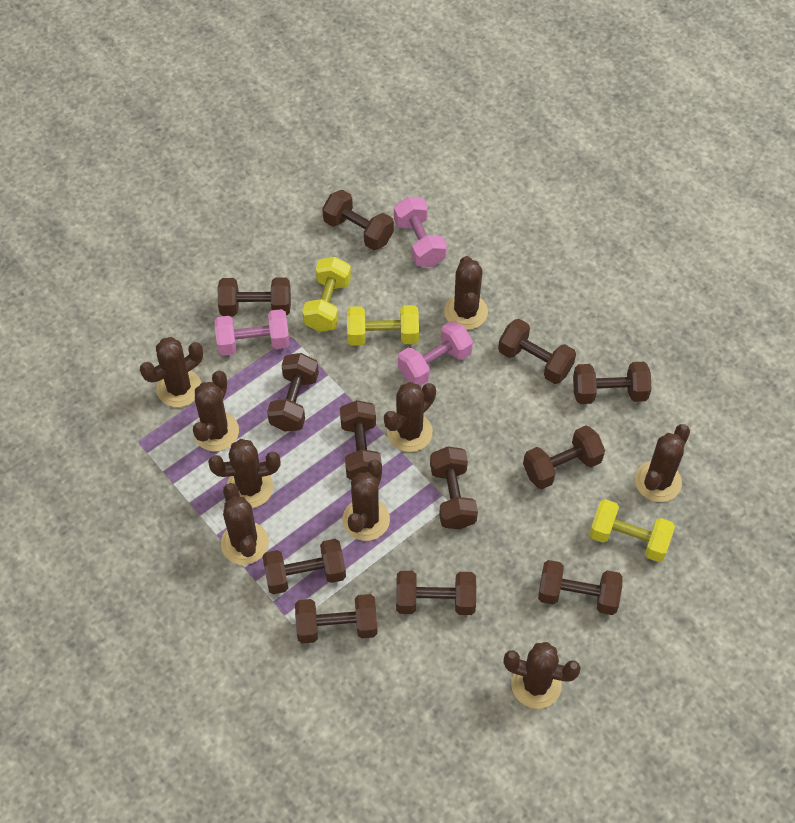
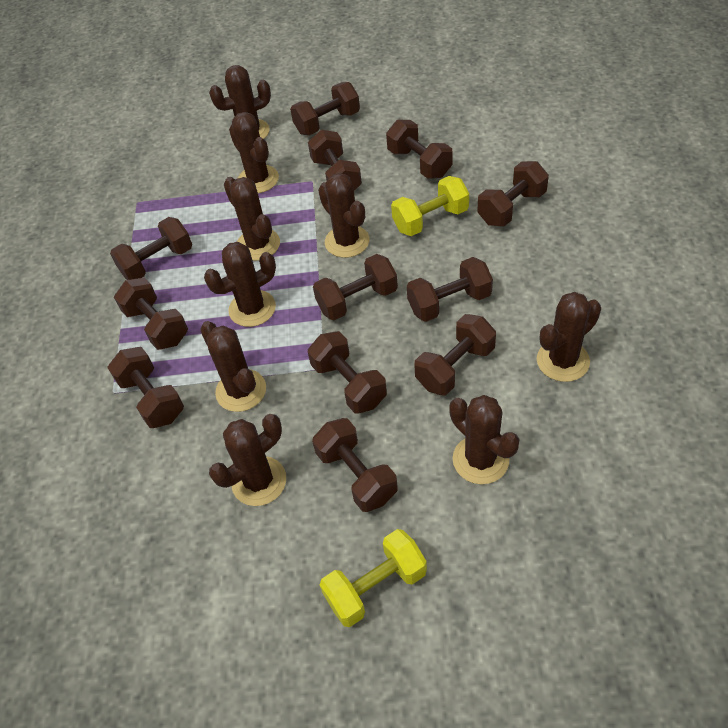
pink dumbbell: 3 -> 0
yellow dumbbell: 3 -> 2

